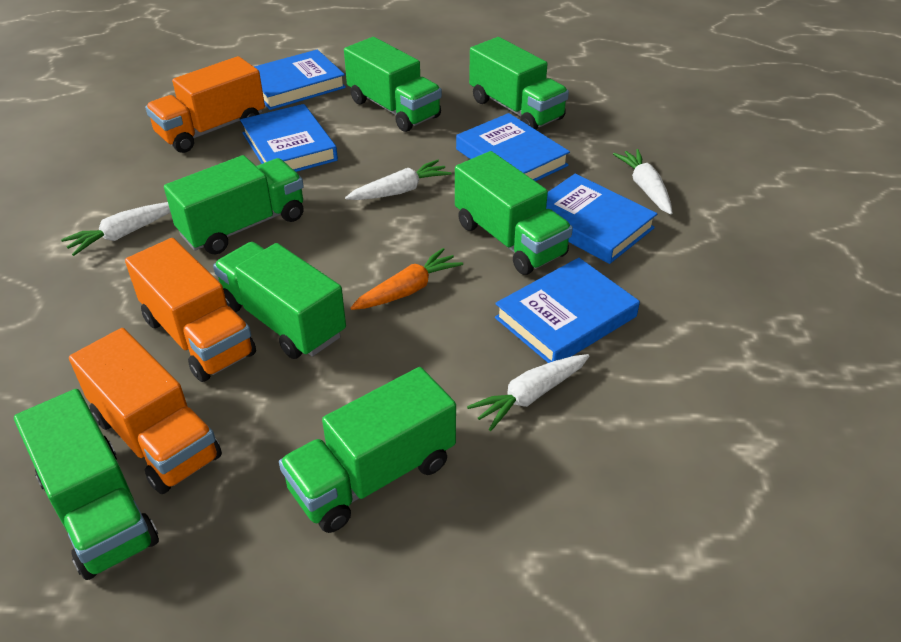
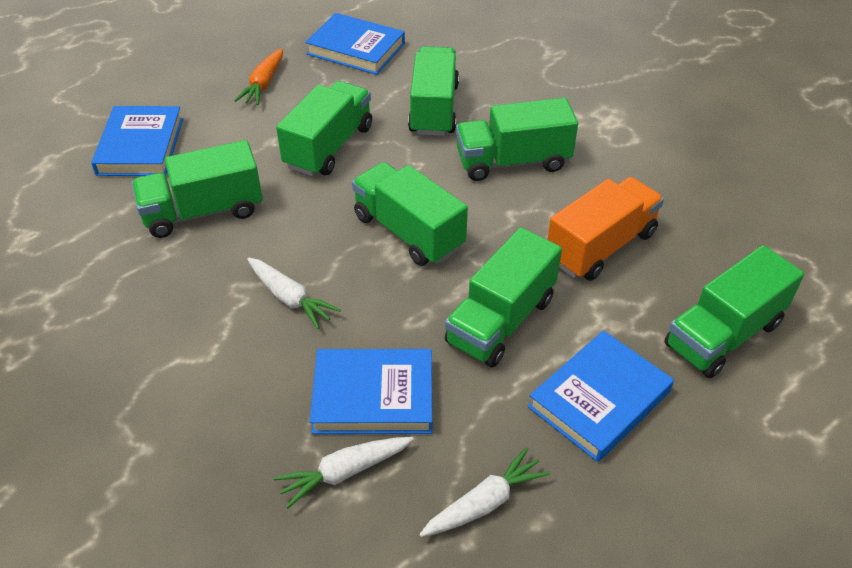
blue book: 5 -> 4
orange truck: 3 -> 1
white carrot: 4 -> 3

